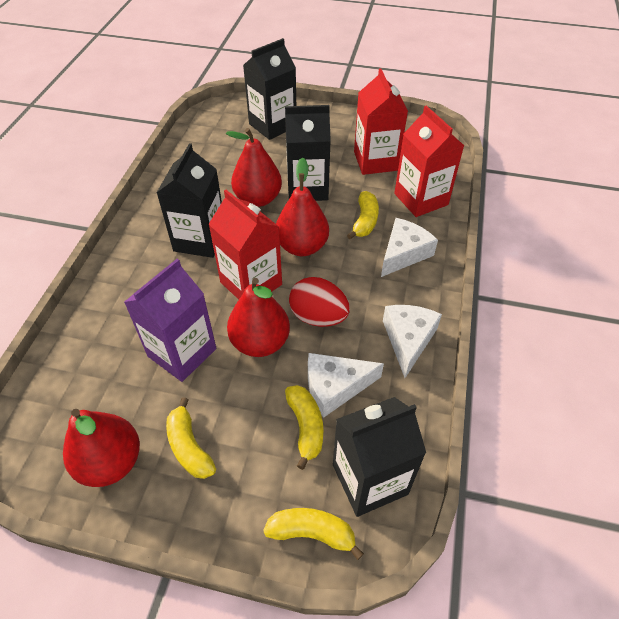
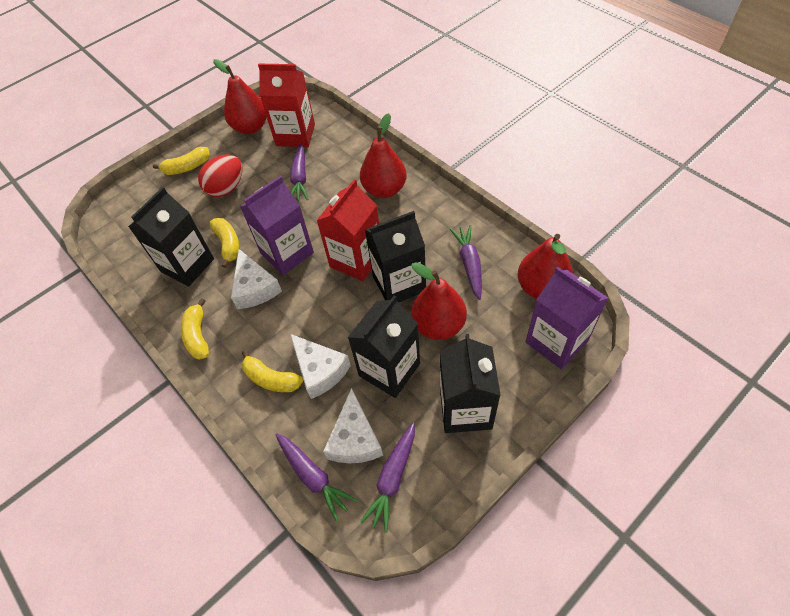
purple carrot: 0 -> 4
purple carton: 1 -> 2
red carton: 3 -> 2

